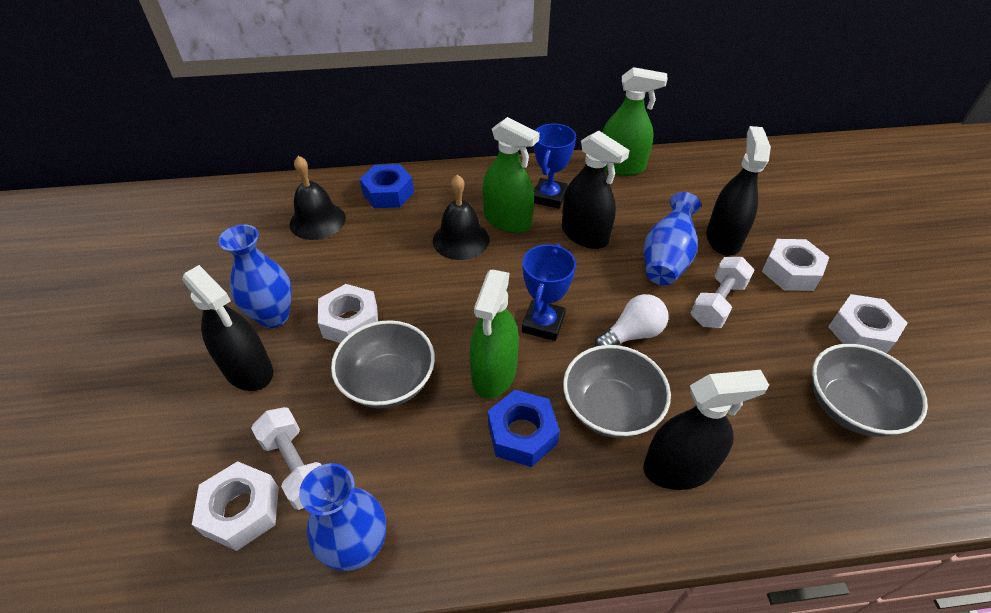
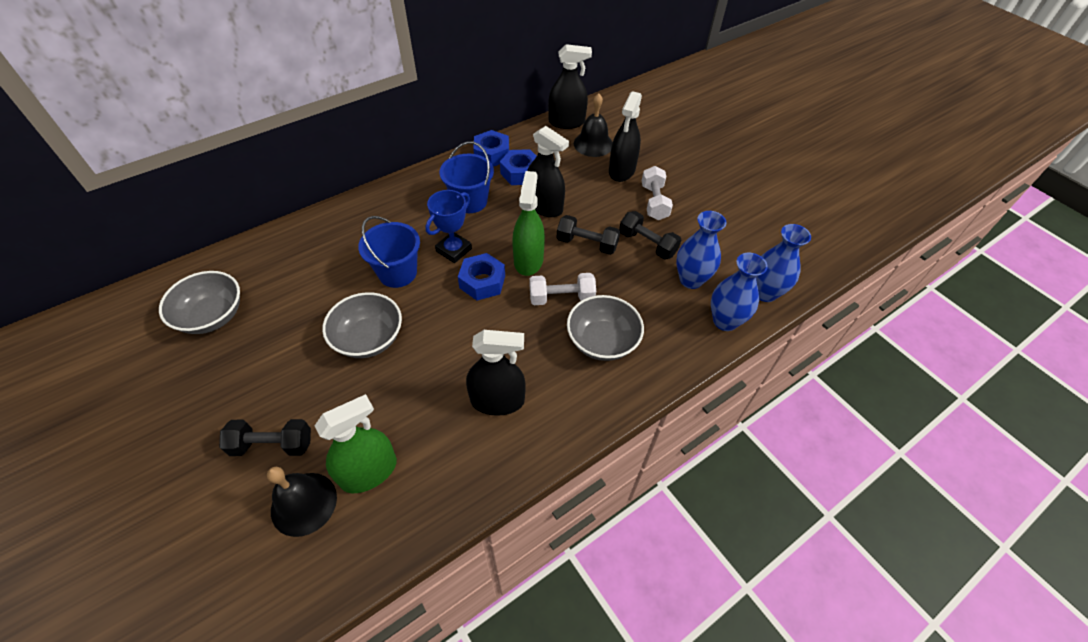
black dumbbell: 0 -> 3
blue bucket: 0 -> 2
blue nut: 2 -> 3
blue trophy: 2 -> 1
green spray bottle: 3 -> 2
white light bulb: 1 -> 0
white nut: 4 -> 0

